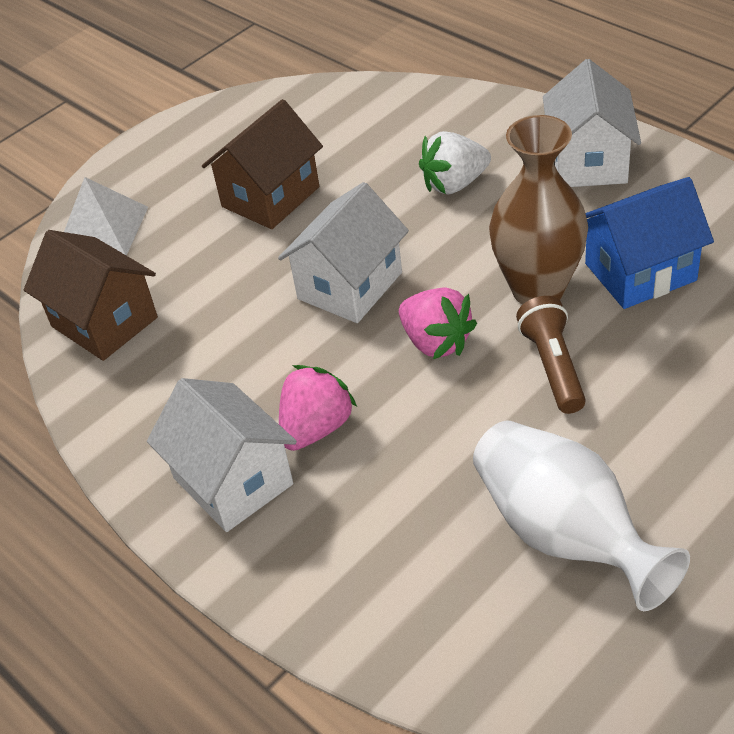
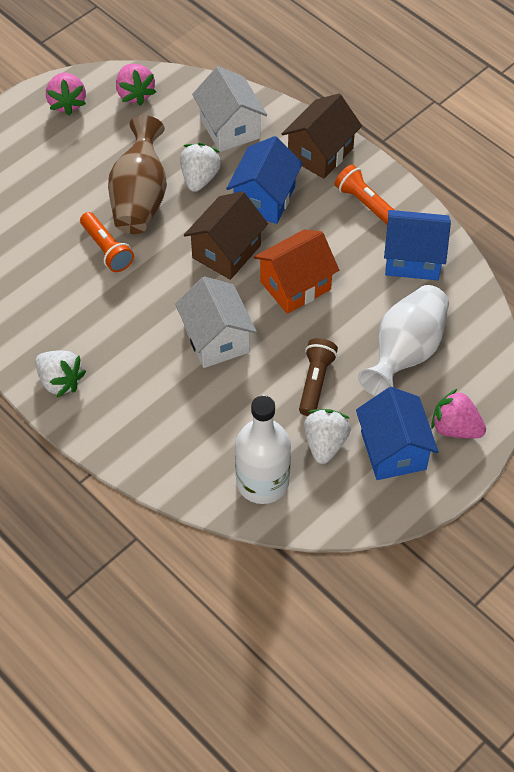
blue house: 1 -> 3
orange flashlight: 0 -> 2
orange house: 0 -> 1
pink strawberry: 2 -> 3
white bottle: 0 -> 1
white house: 3 -> 2
white pyramid: 1 -> 0
white strawberry: 1 -> 3

